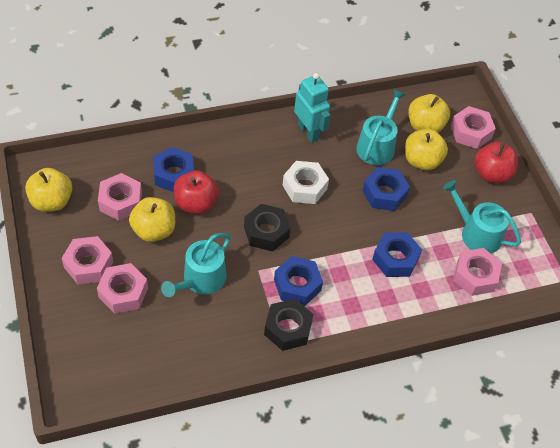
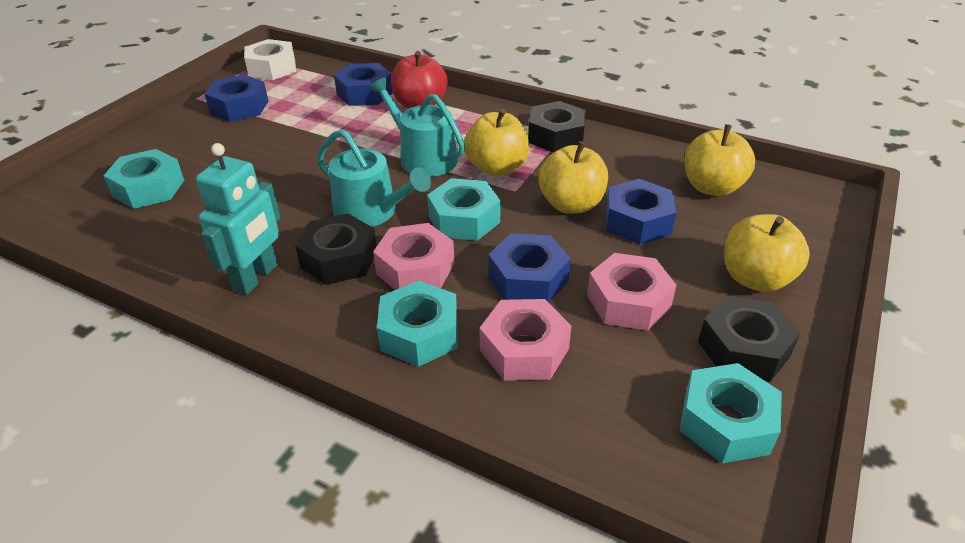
black nut: 2 -> 3
pink nut: 5 -> 3
red apple: 2 -> 1
turquoise nut: 0 -> 4
turquoise watering can: 3 -> 2

